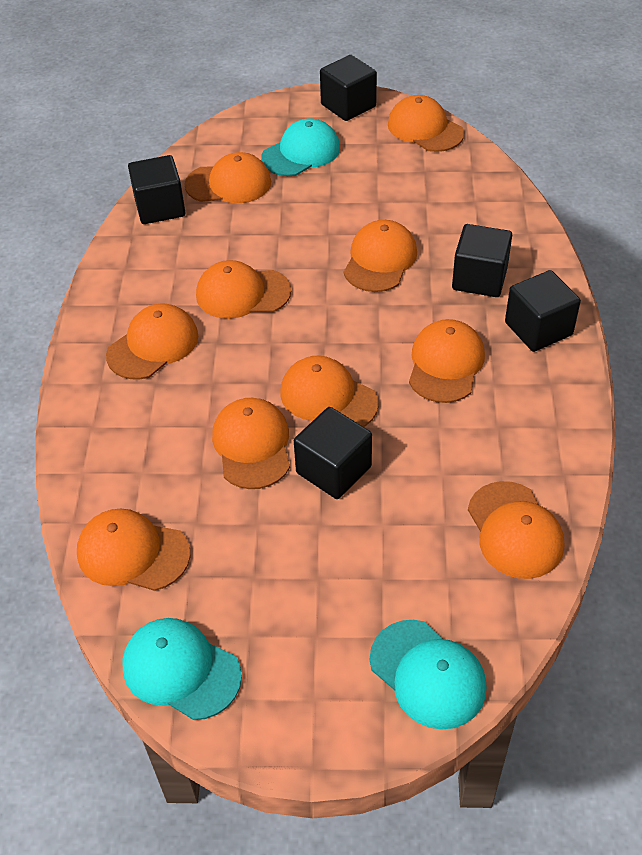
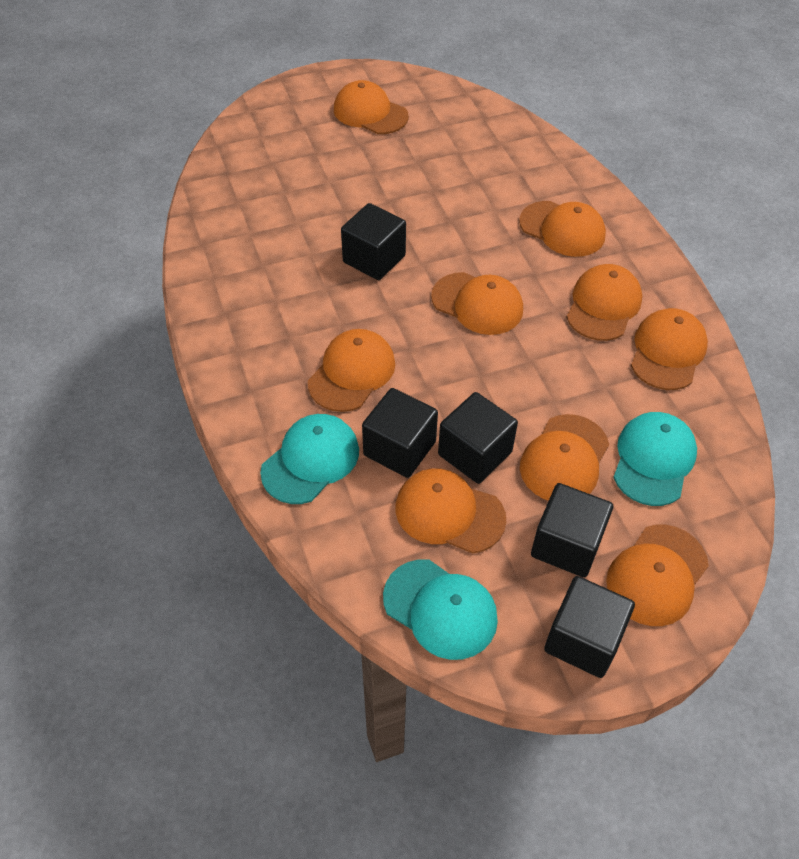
orange cap: 10 -> 9

